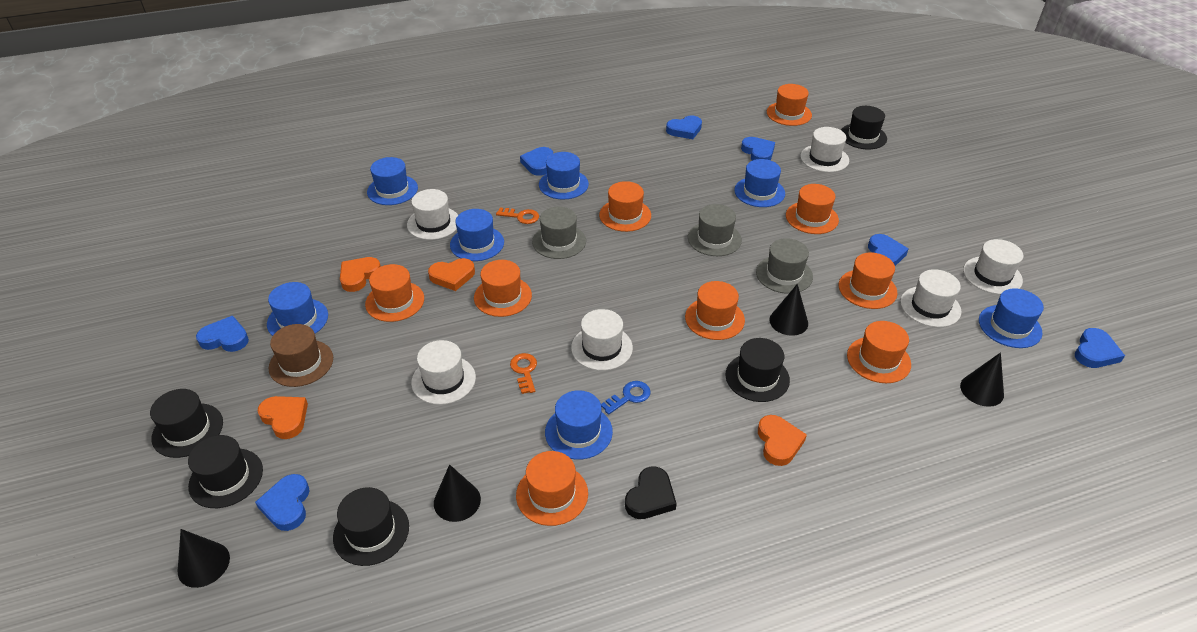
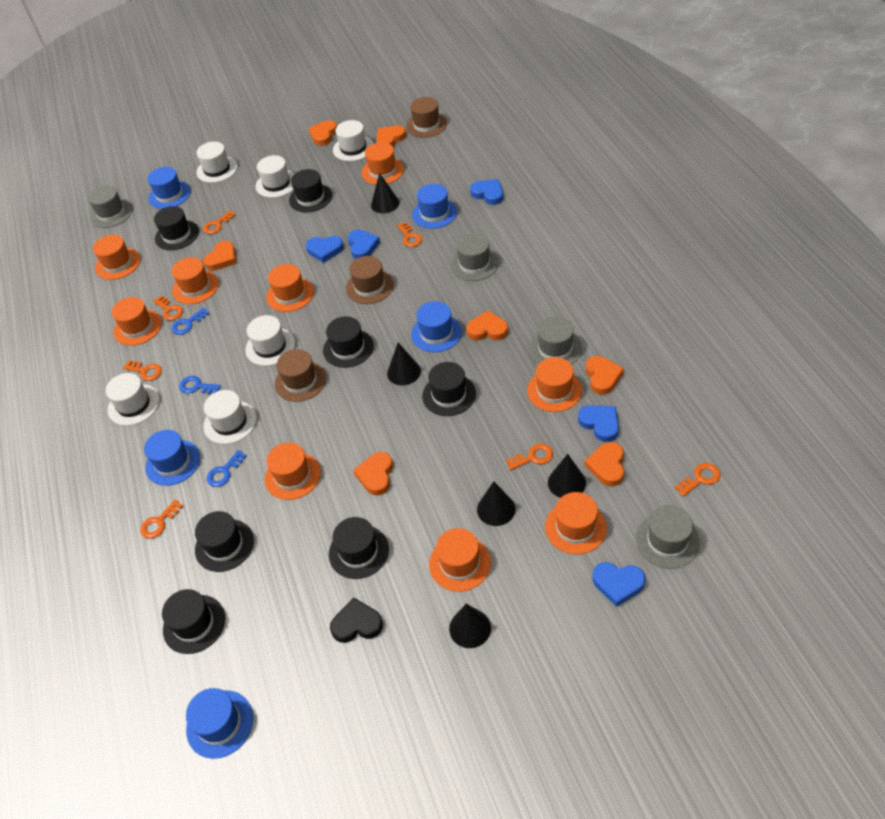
black cone: 4 -> 5
black hat: 5 -> 7
blue hat: 7 -> 5
blue heart: 7 -> 5
blue key: 1 -> 3
brown hat: 1 -> 3
grey hat: 3 -> 4
orange heart: 4 -> 7
orange key: 2 -> 7

